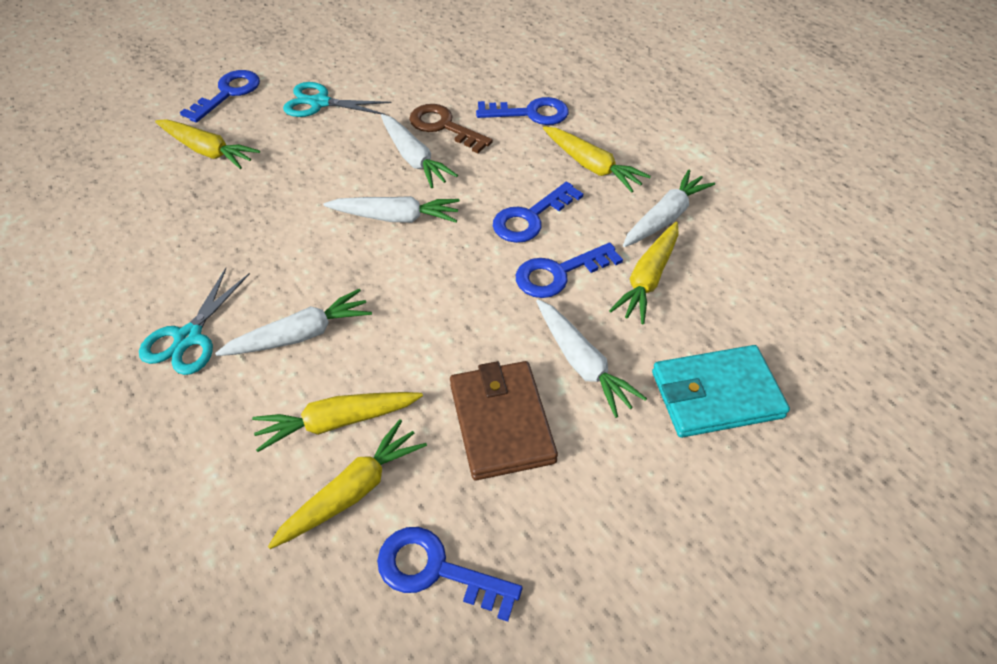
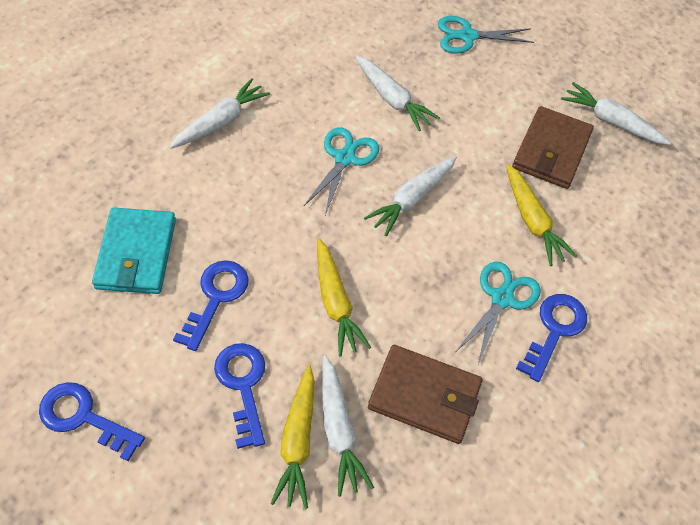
blue key: 5 -> 4
brown key: 1 -> 0
brown wallet: 1 -> 2
turquoise scissors: 2 -> 3
yellow carrot: 5 -> 3

